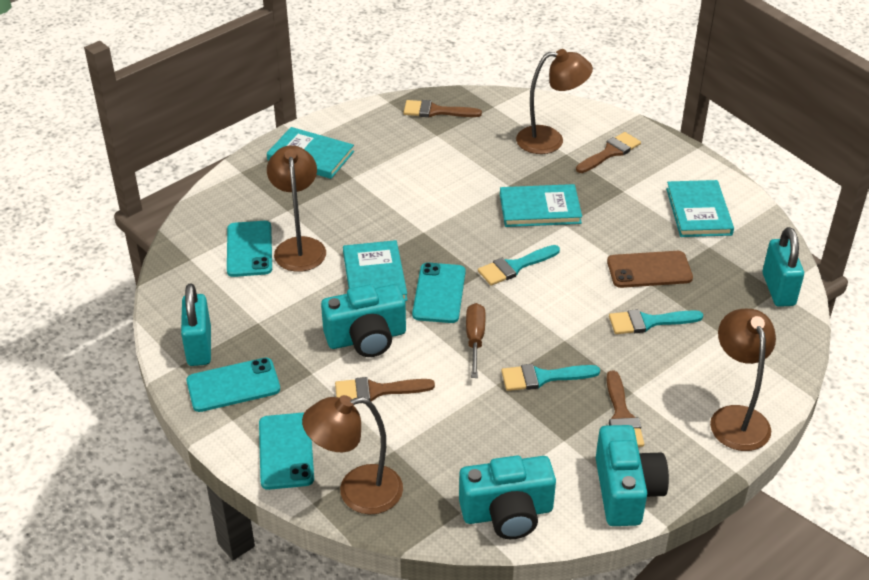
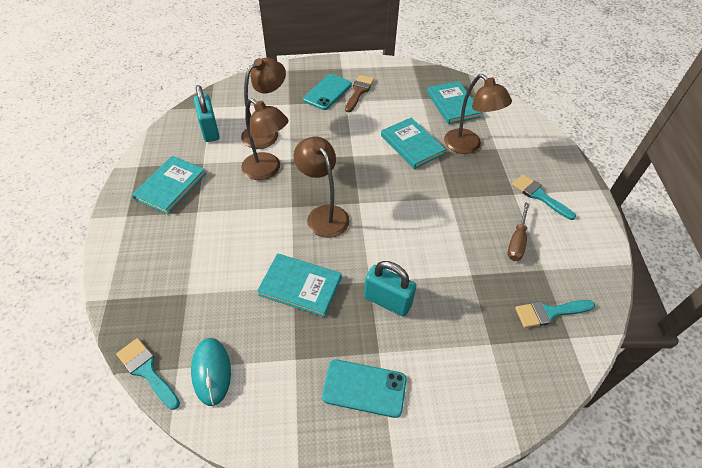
brown brush: 4 -> 1
brown phone: 1 -> 0
turquoise camera: 3 -> 0
turquoise mouse: 0 -> 1
turquoise phone: 4 -> 2

